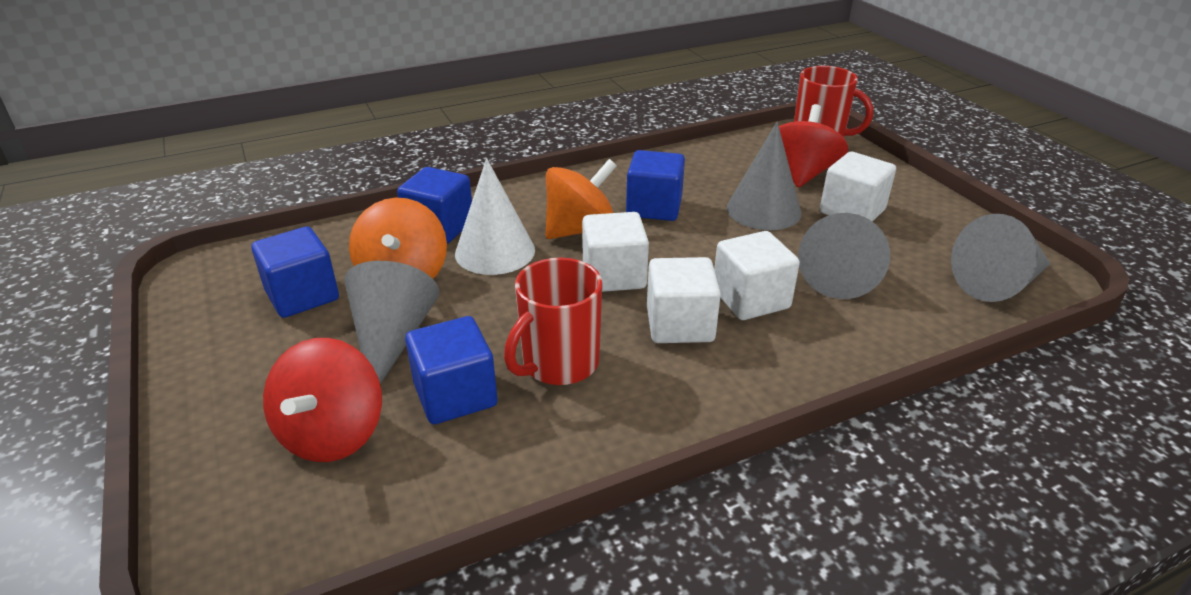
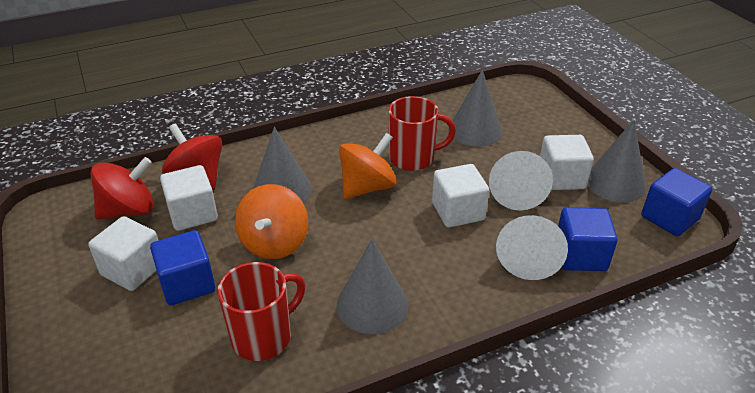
blue cube: 4 -> 3
white cone: 1 -> 2

